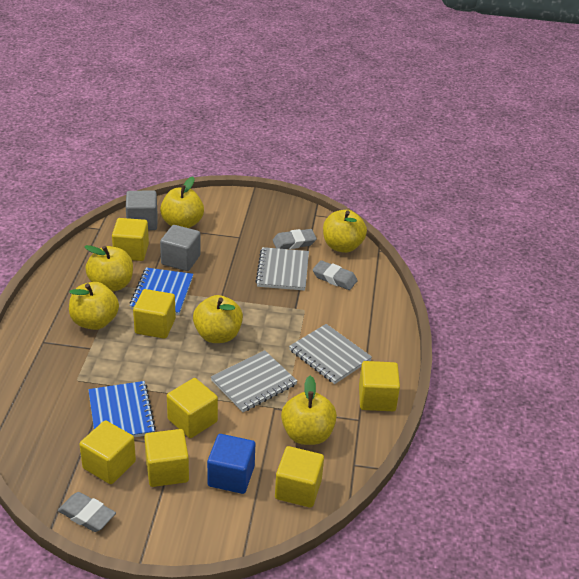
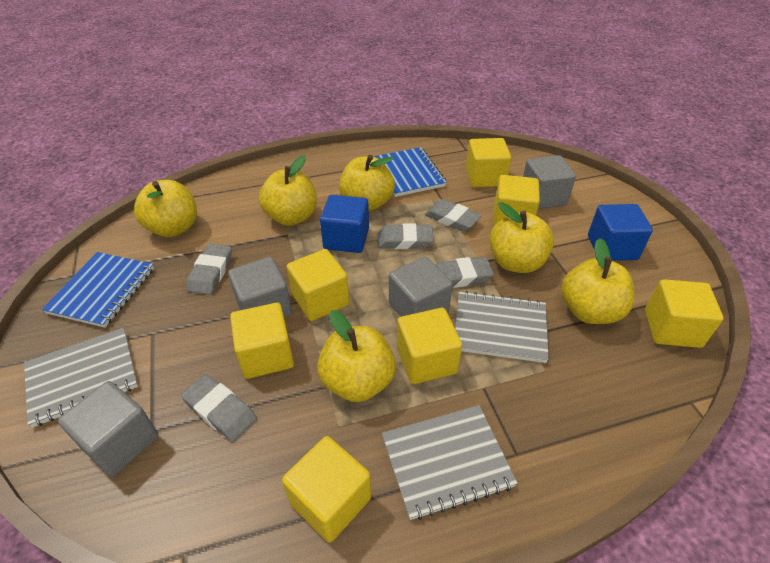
blue cube: 1 -> 2
grey cube: 2 -> 4
grey eraser: 3 -> 5

